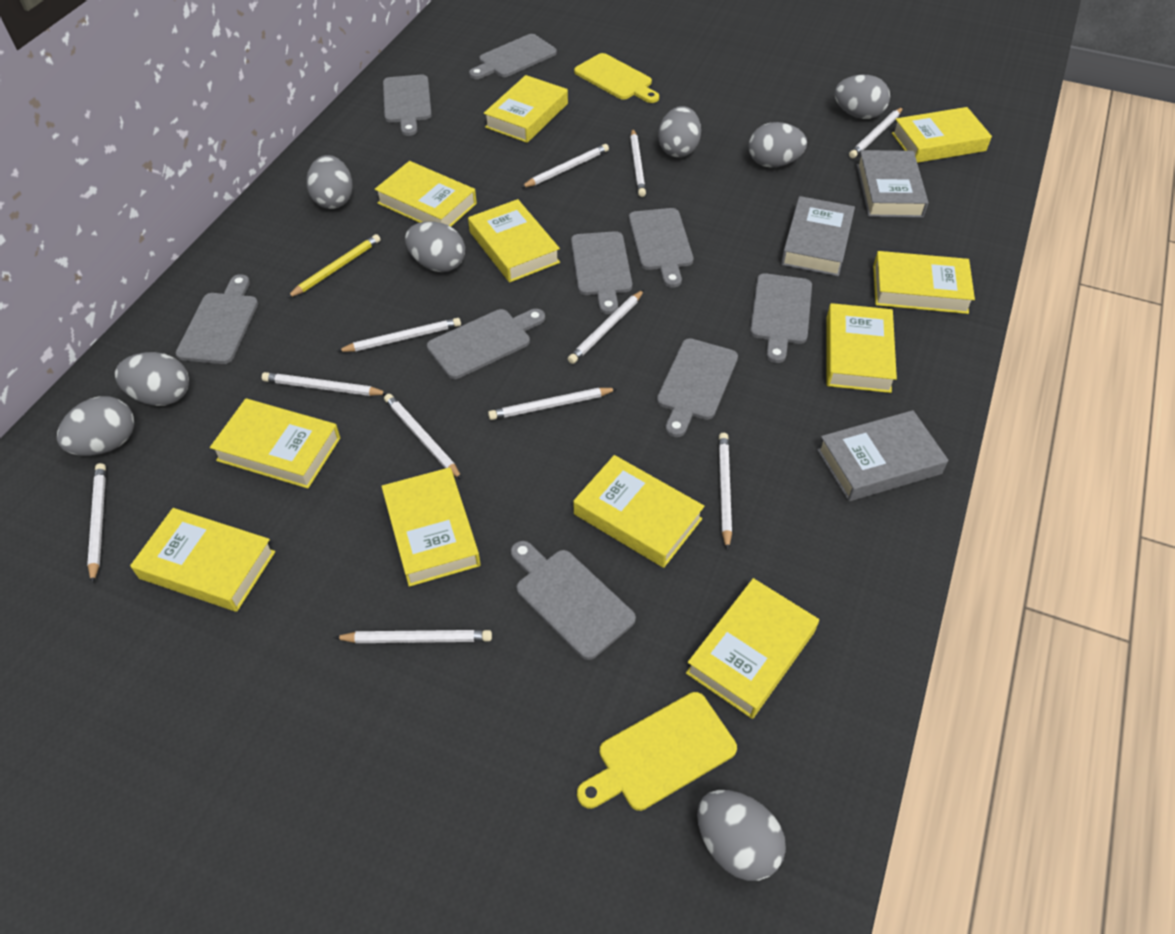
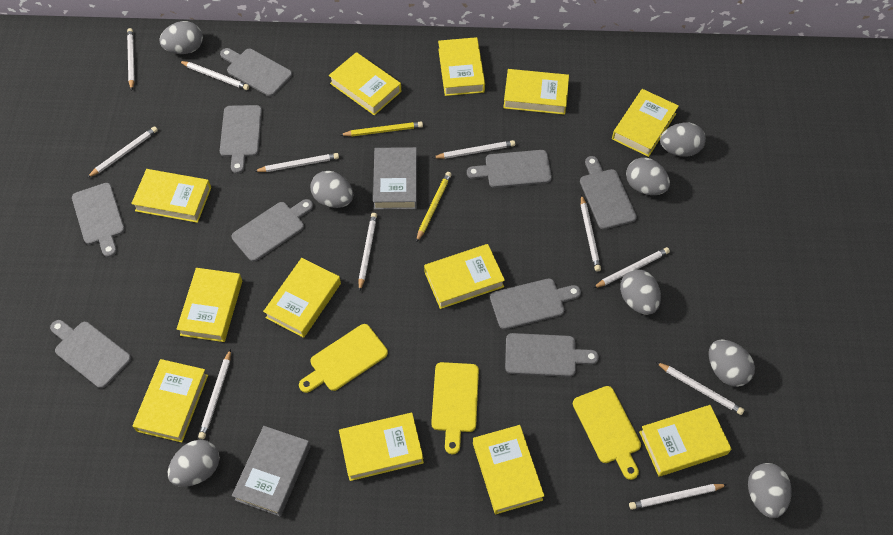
grey book: 3 -> 2
yellow book: 11 -> 12
yellow cutting board: 2 -> 3
yellow pencil: 1 -> 2

